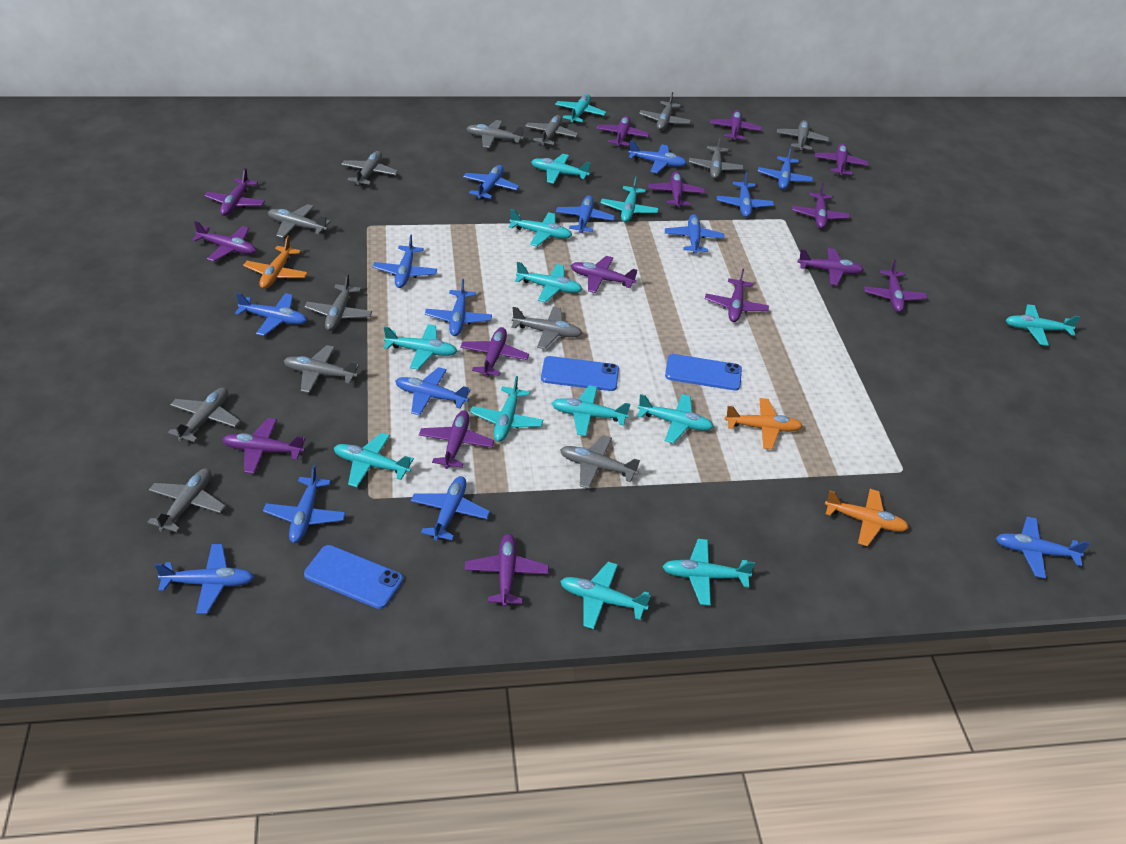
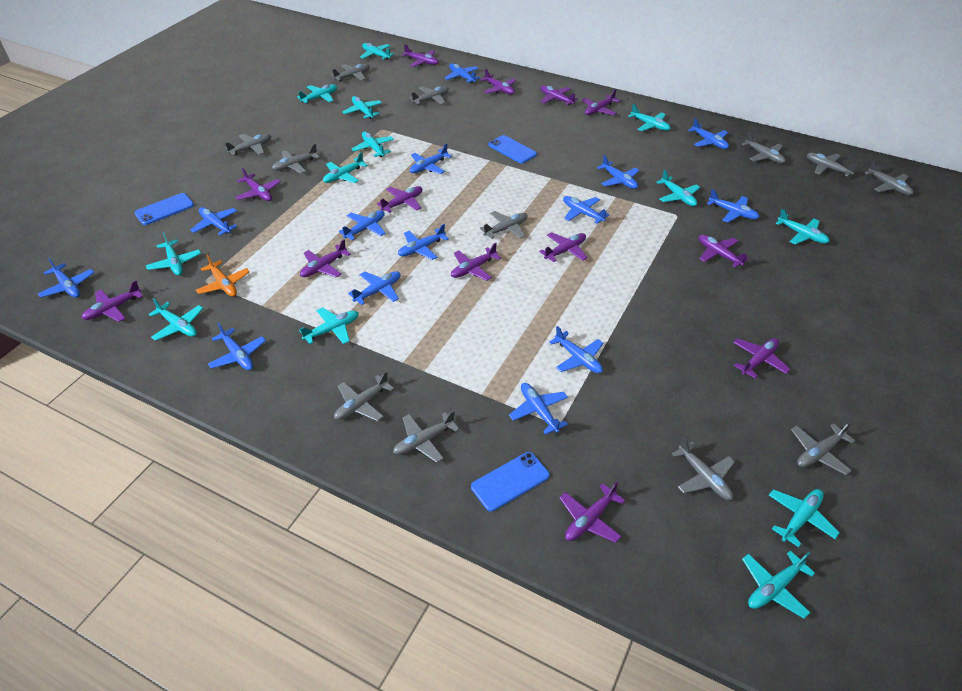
grey plane: 13 -> 12
orange plane: 3 -> 1
purple plane: 15 -> 13

